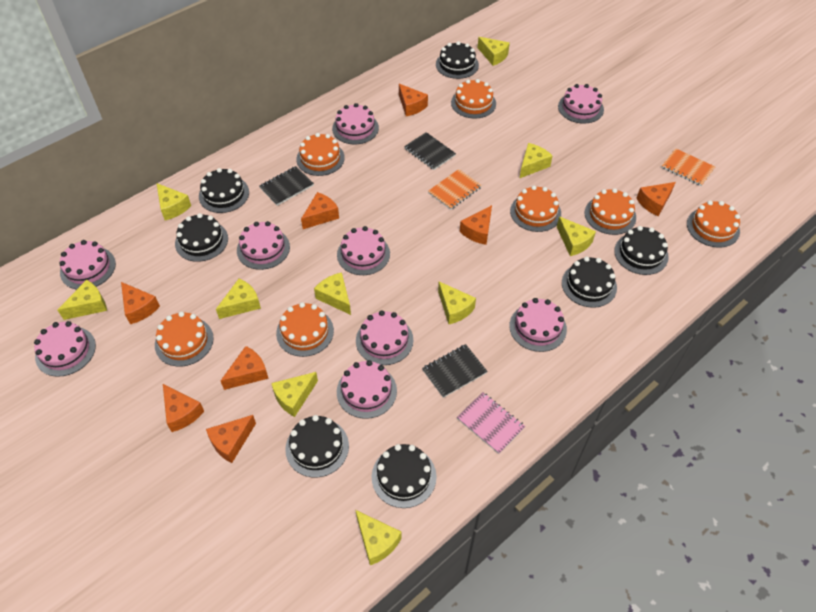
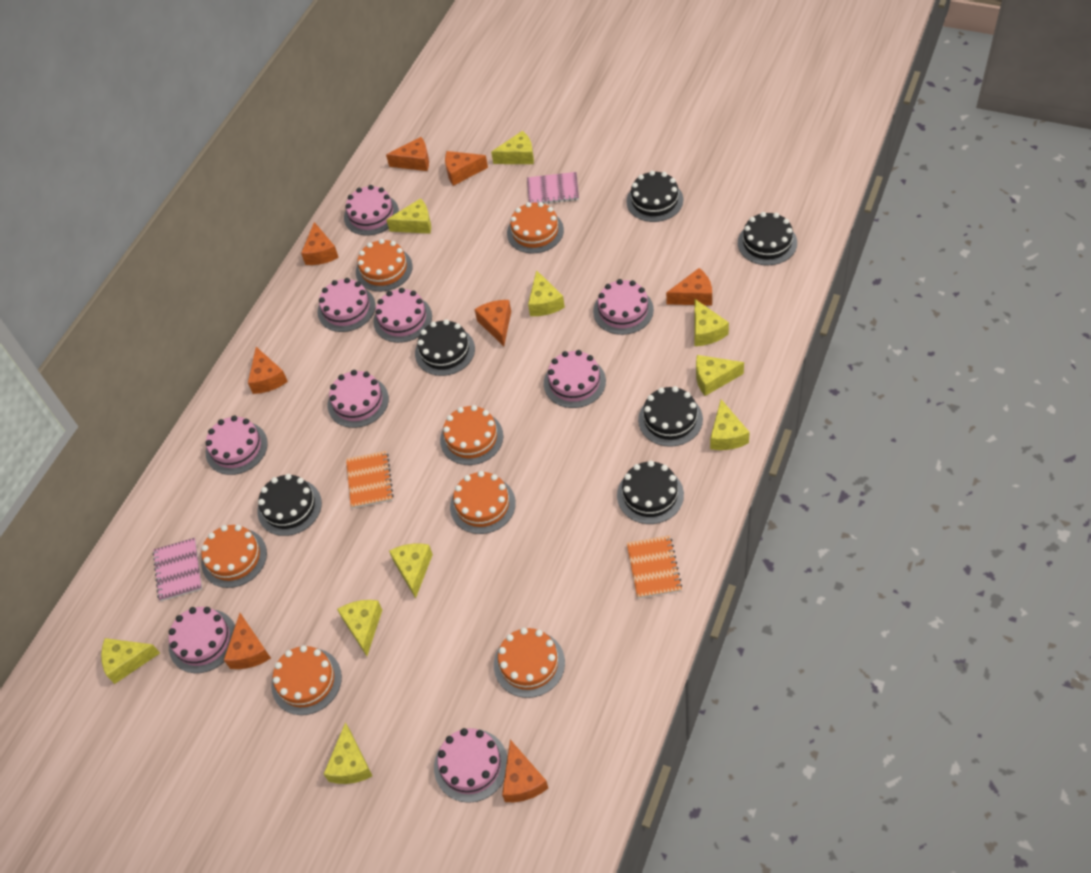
black cake: 7 -> 6
black notebook: 3 -> 0
pink notebook: 1 -> 2

